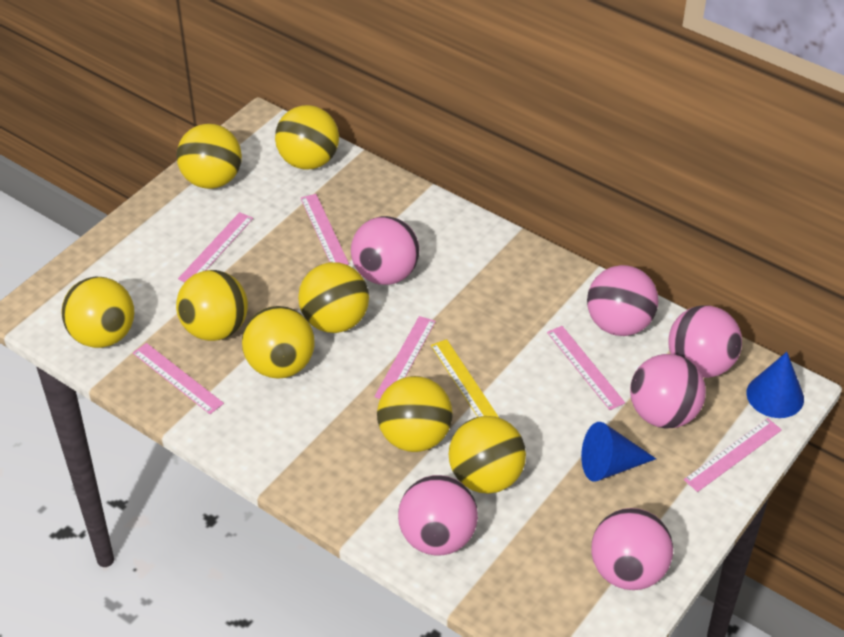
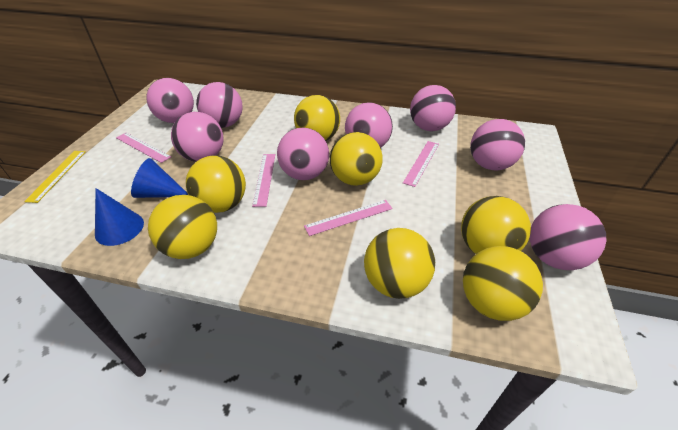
pink ball: 6 -> 8
pink ruler: 6 -> 4
yellow ball: 8 -> 7

